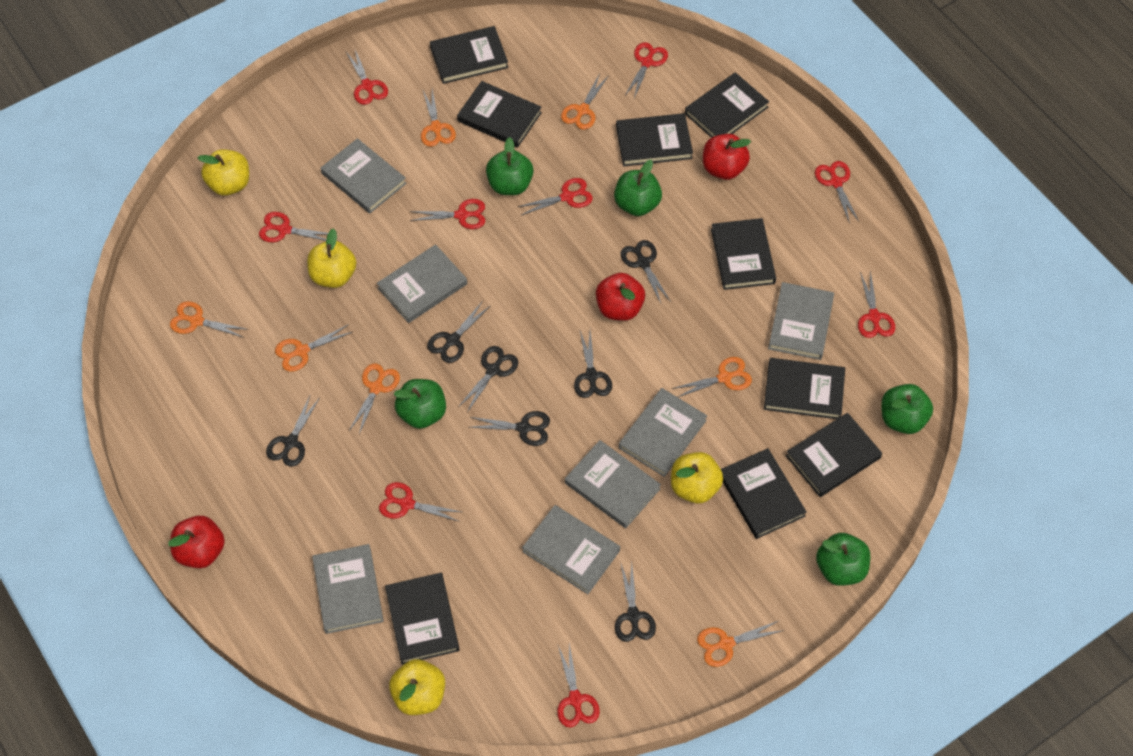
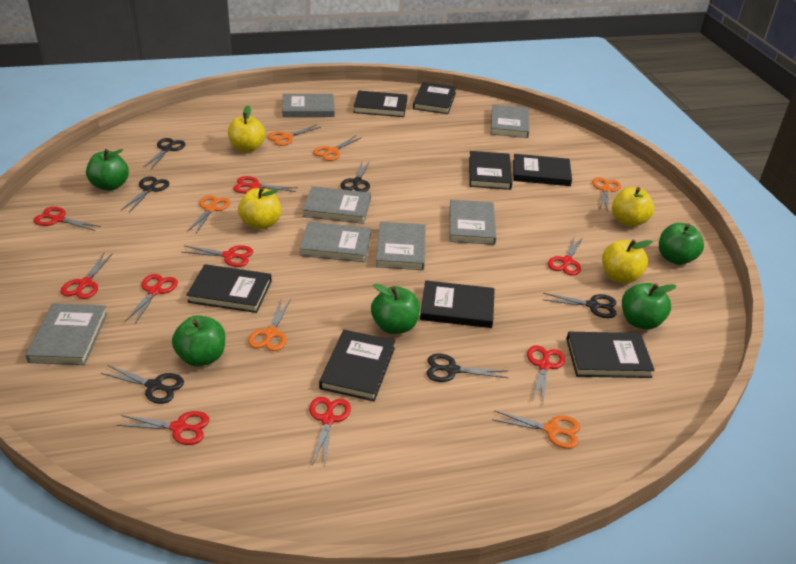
black book: 9 -> 8
black scissors: 7 -> 6
orange scissors: 7 -> 6
red apple: 3 -> 0

